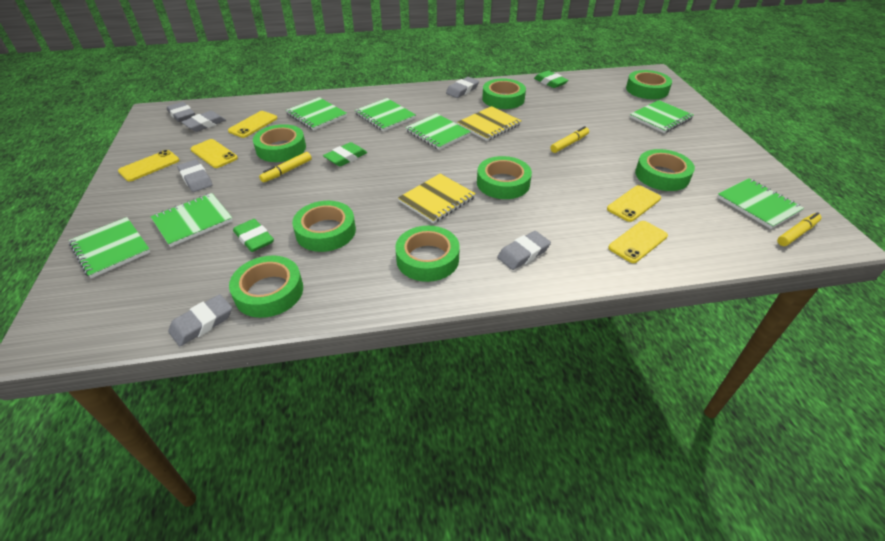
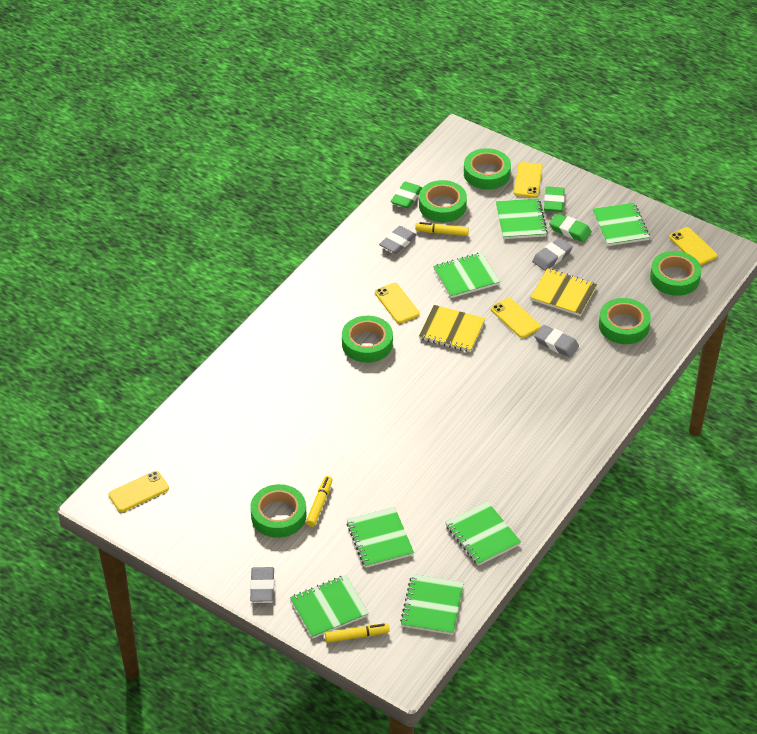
green tape: 8 -> 6
grey eraser: 6 -> 4

